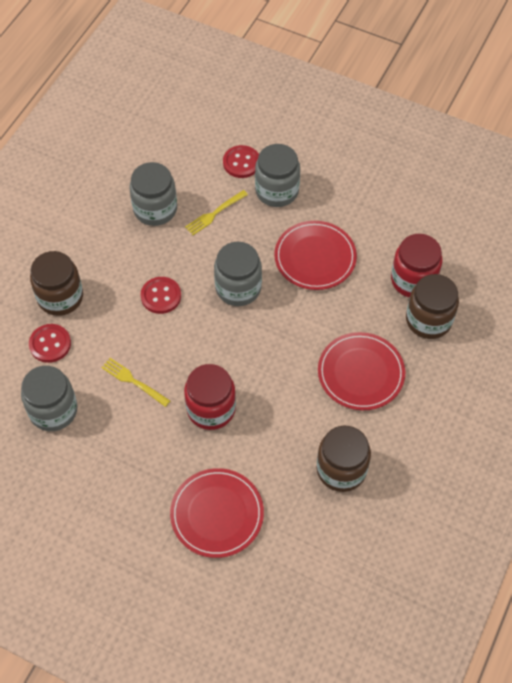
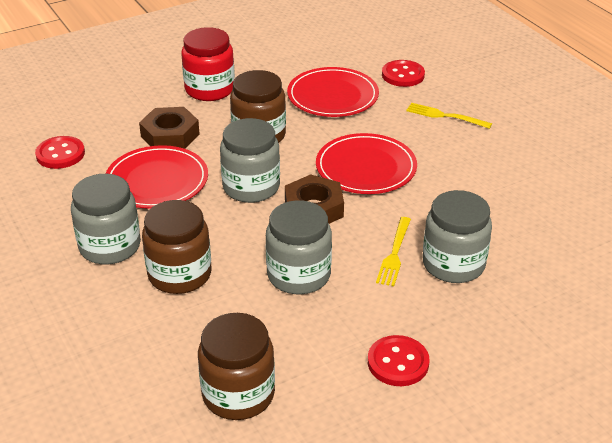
brown nut: 0 -> 2
red jar: 2 -> 1

